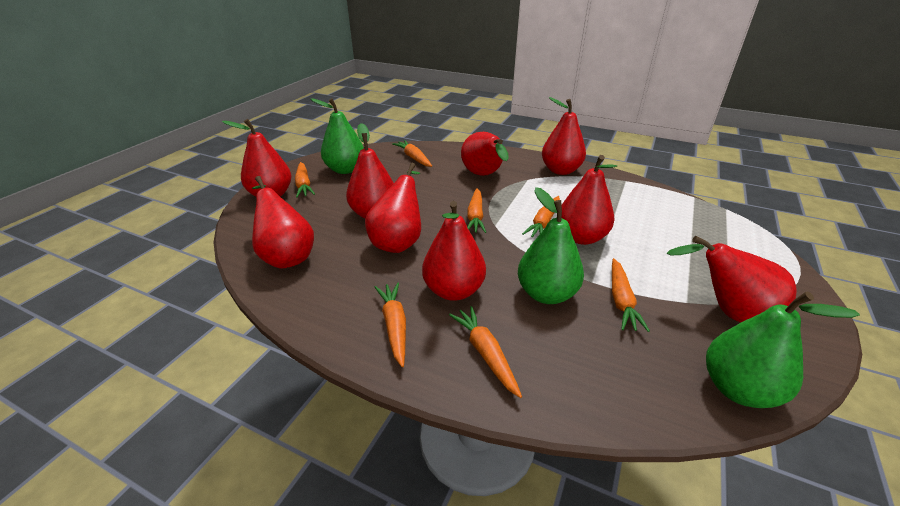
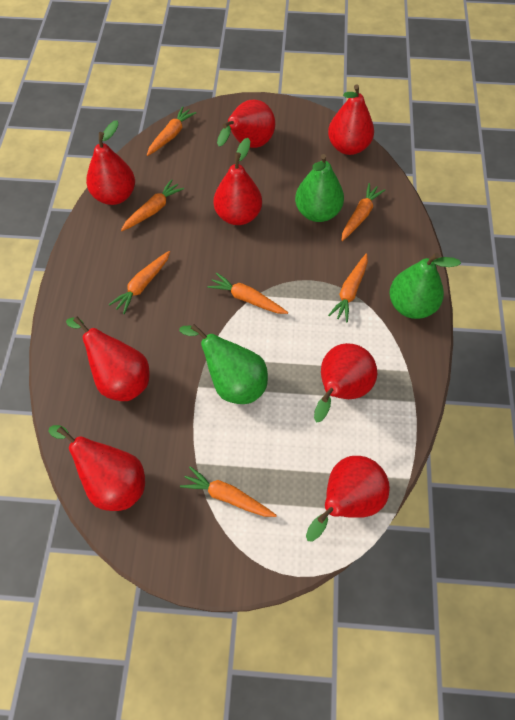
red pear: 9 -> 8

